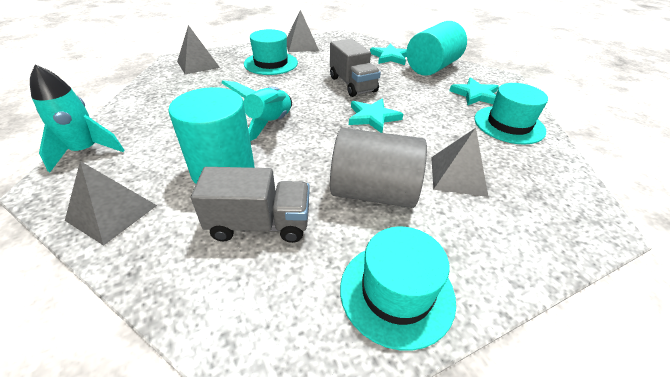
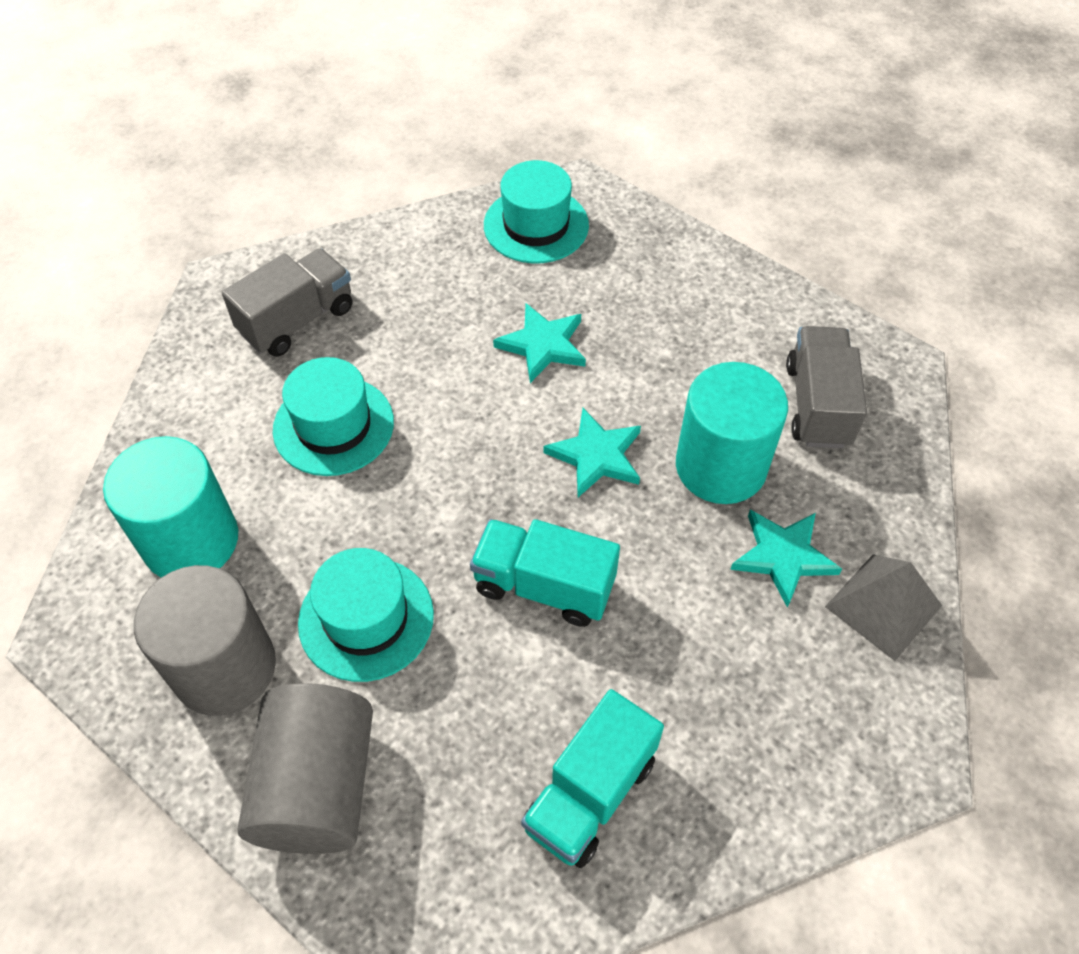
grey cylinder: 1 -> 2
grey pyramid: 4 -> 1
turquoise rocket: 2 -> 0
turquoise truck: 0 -> 2

